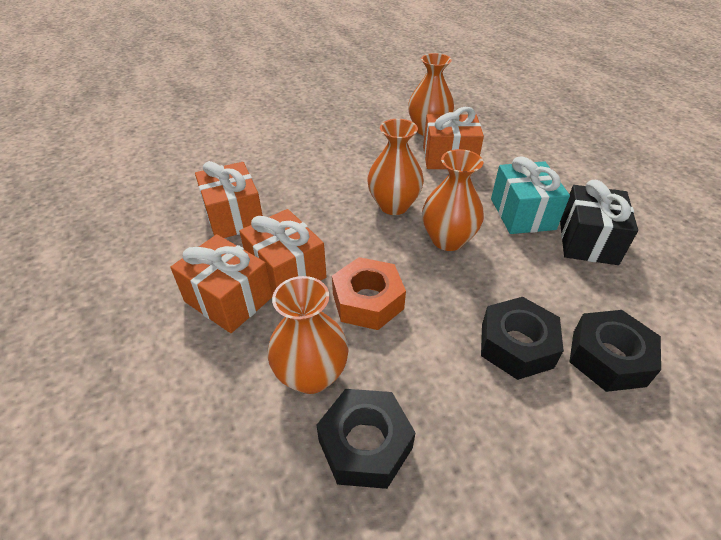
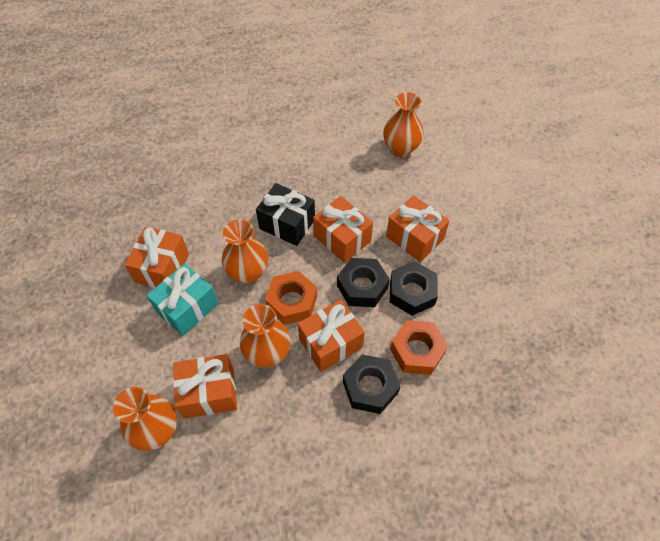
orange gift: 4 -> 5
orange nut: 1 -> 2

